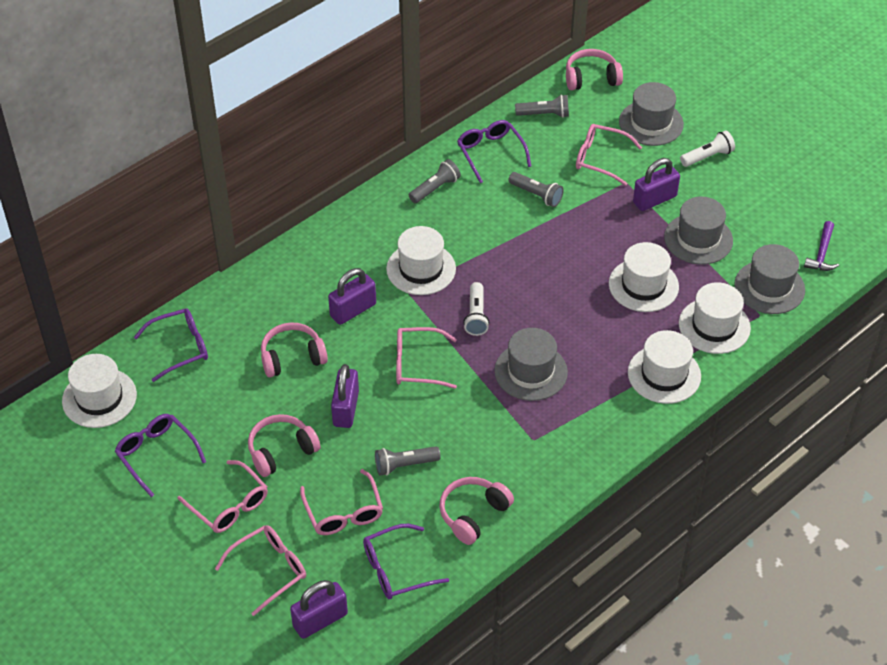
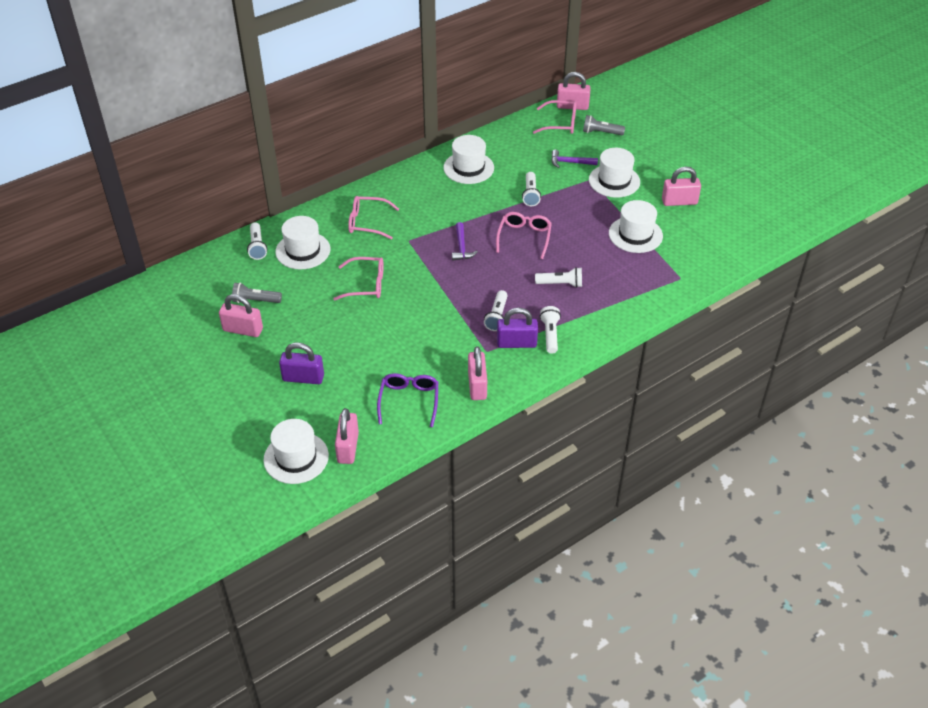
grey flashlight: 4 -> 2
grey hat: 4 -> 0
pink glasses: 5 -> 4
pink headphones: 4 -> 0
pink padlock: 0 -> 5
purple glasses: 4 -> 1
purple hammer: 1 -> 2
purple padlock: 4 -> 2
white flashlight: 2 -> 5

